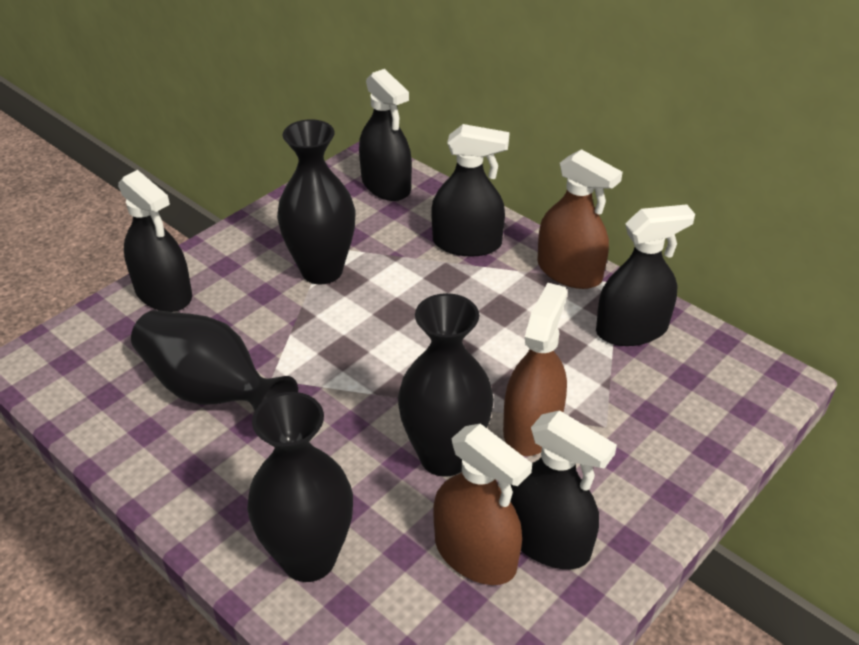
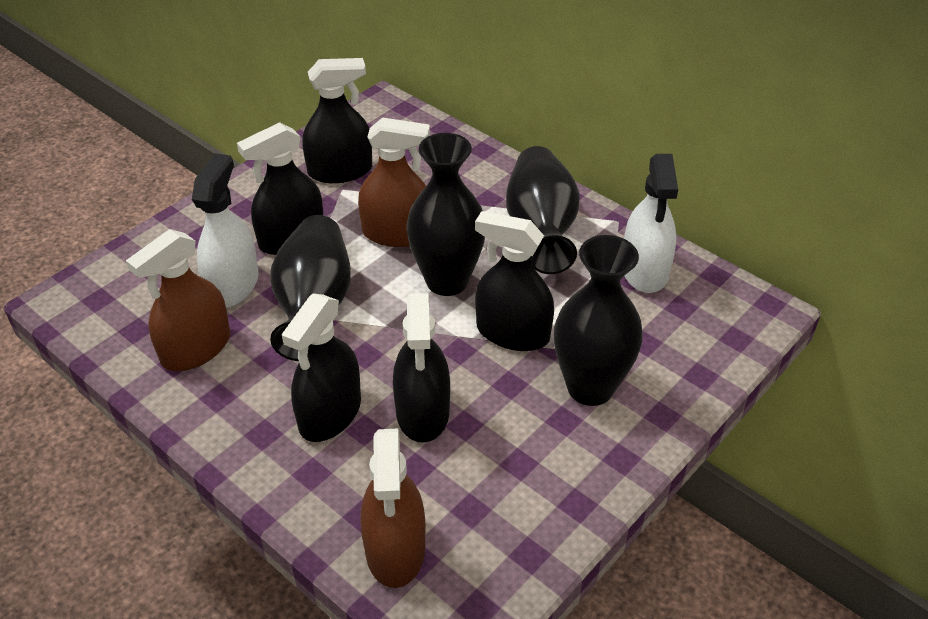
white spray bottle: 0 -> 2

